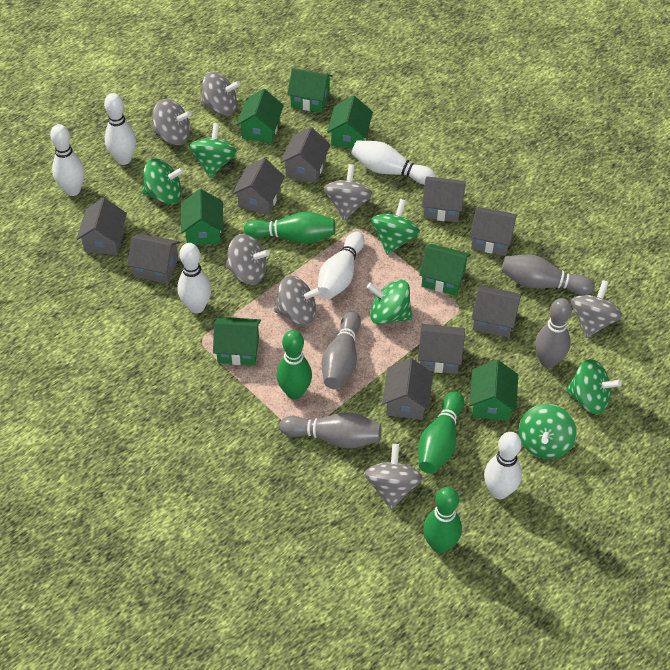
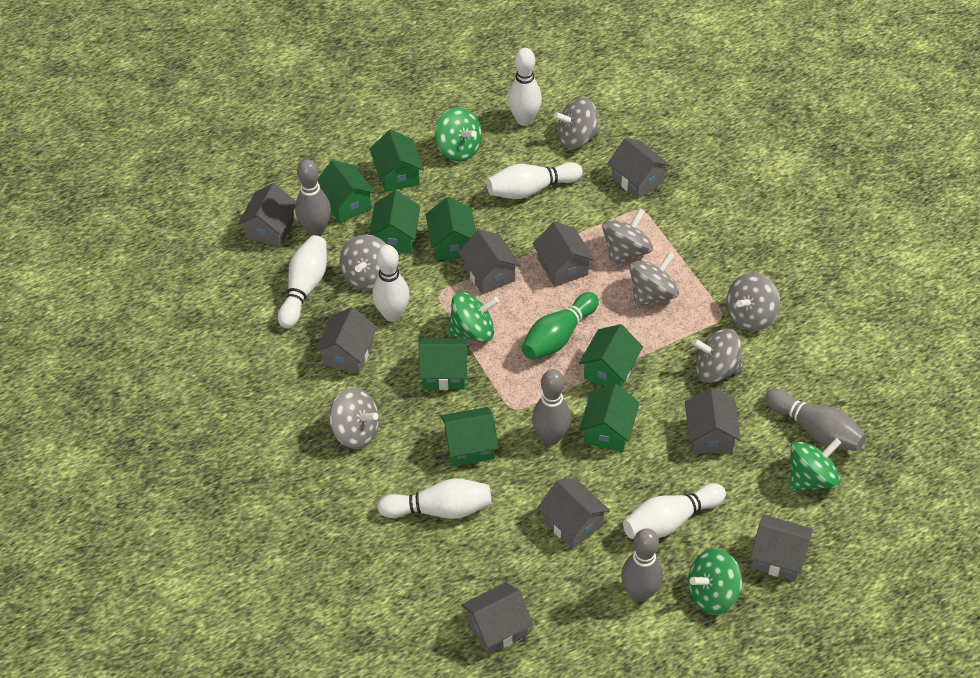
green bowling pin: 4 -> 1
green house: 7 -> 8
green spinning top: 6 -> 4

